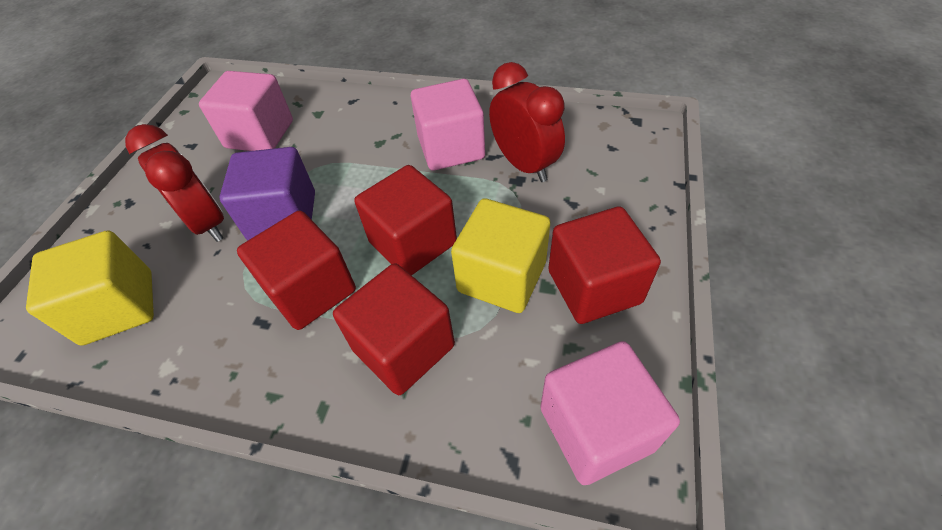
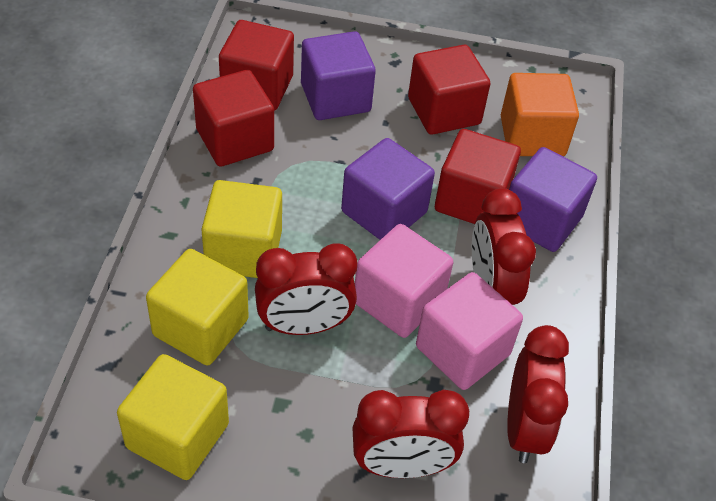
orange cube: 0 -> 1
pink cube: 3 -> 2
purple cube: 1 -> 3
red clock: 2 -> 4
yellow cube: 2 -> 3

